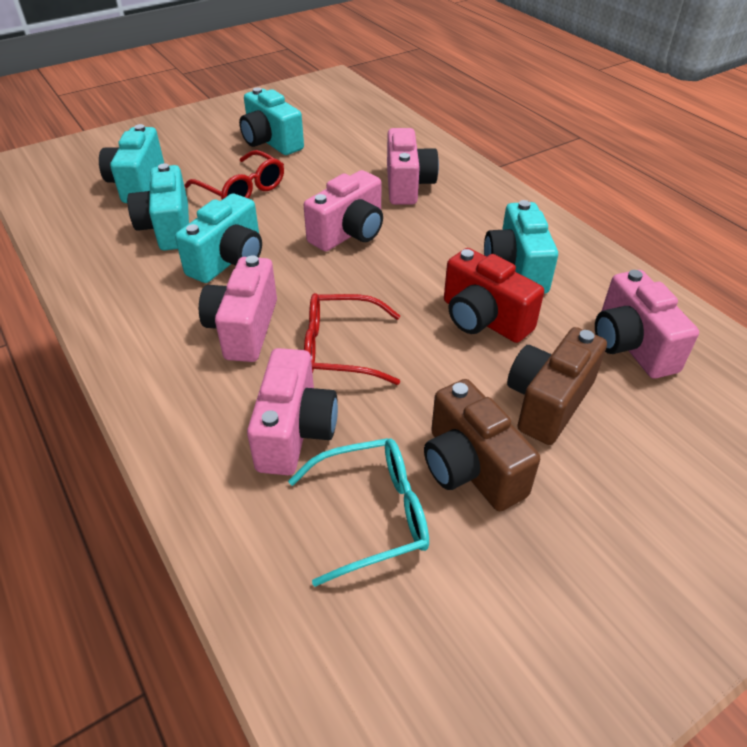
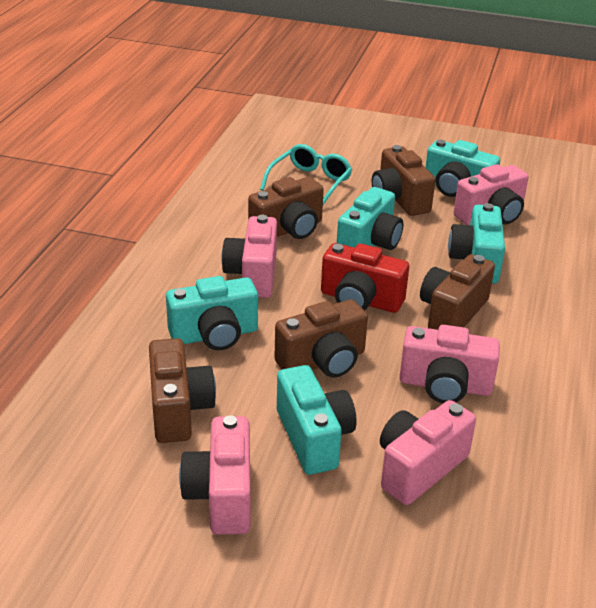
brown camera: 2 -> 5
red glasses: 2 -> 0

